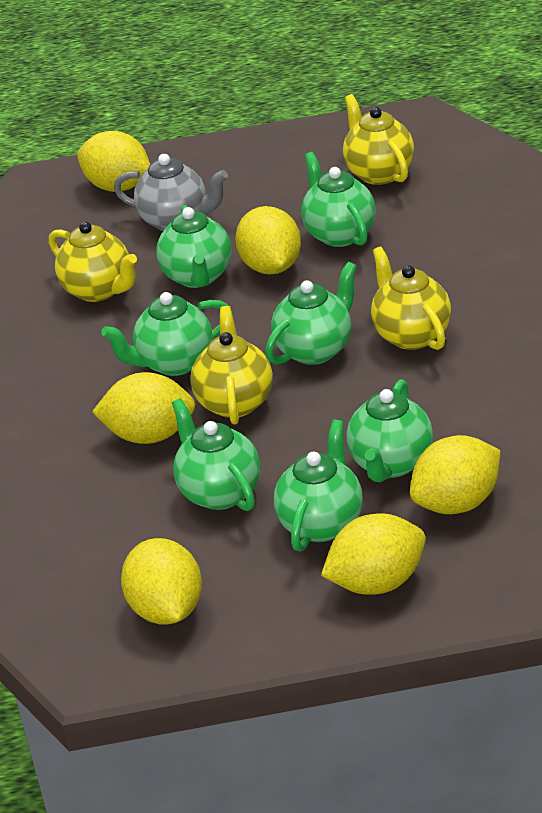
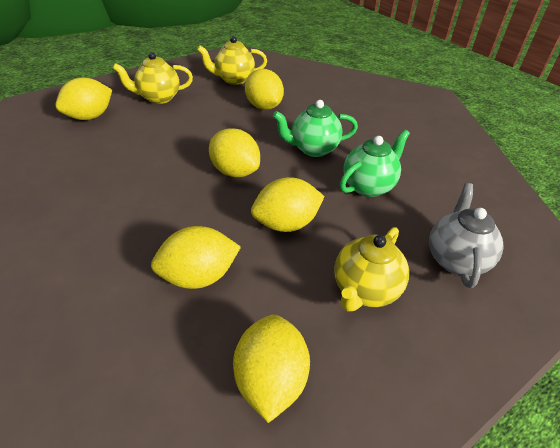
green teapot: 7 -> 2
yellow teapot: 4 -> 3

